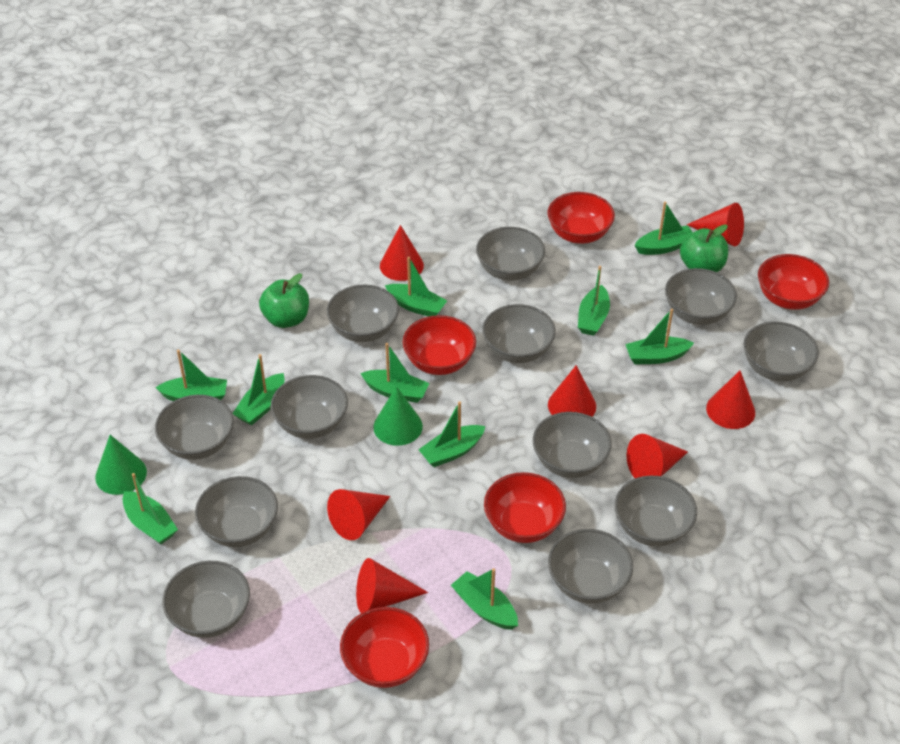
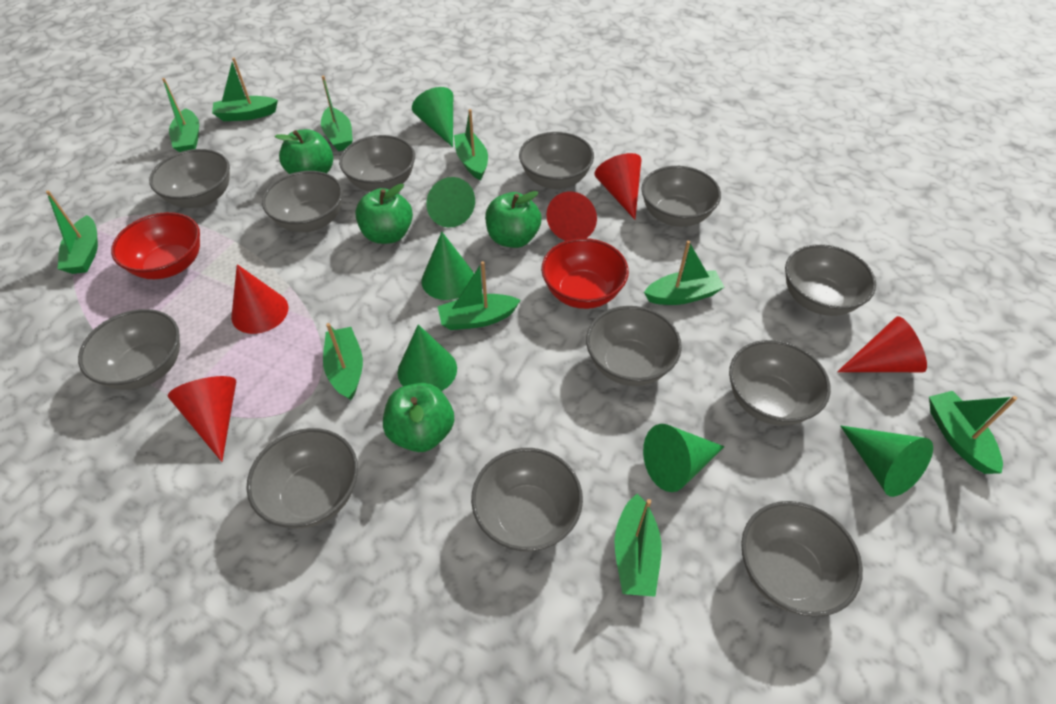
green apple: 2 -> 4
green cone: 2 -> 6
red bowl: 5 -> 2
red cone: 7 -> 5

